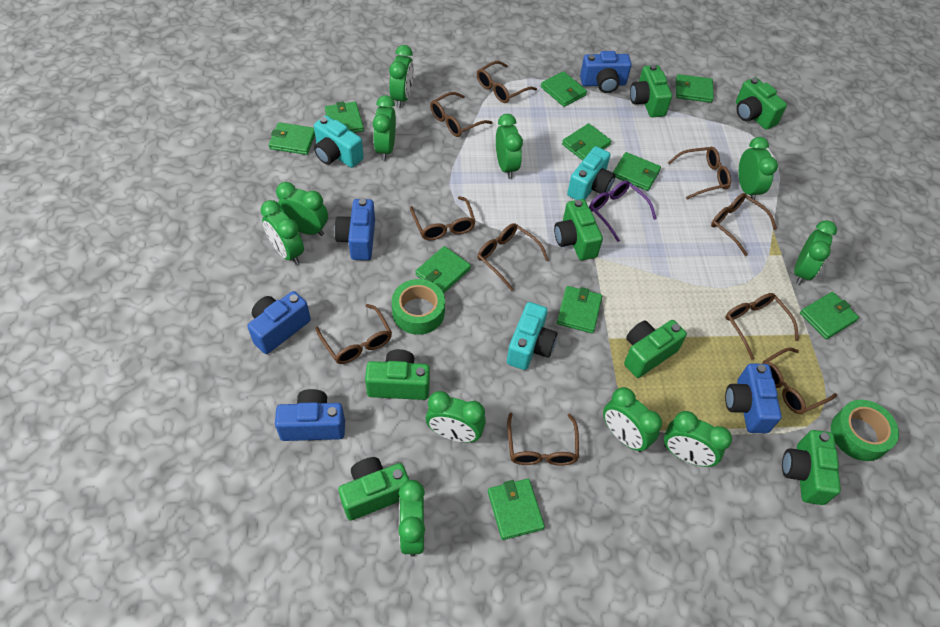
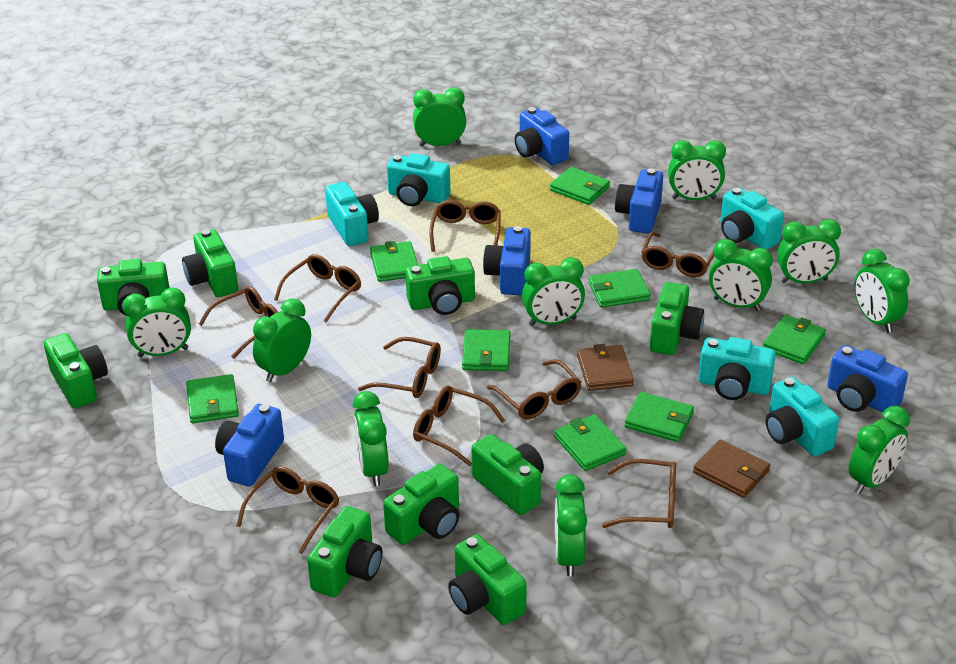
brown glasses: 10 -> 9
brown wallet: 0 -> 2
green camera: 7 -> 9
green tape: 2 -> 0
green wallet: 10 -> 8
purple glasses: 1 -> 0
turquoise camera: 3 -> 5

